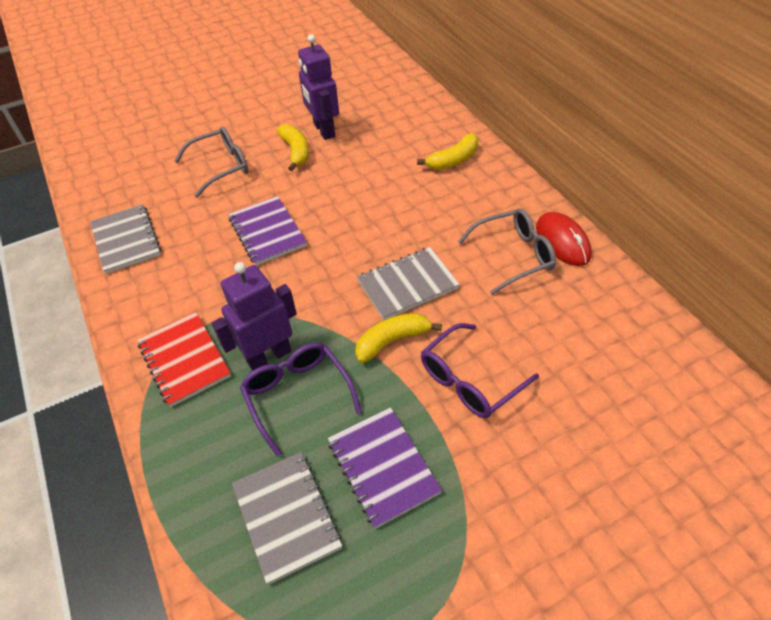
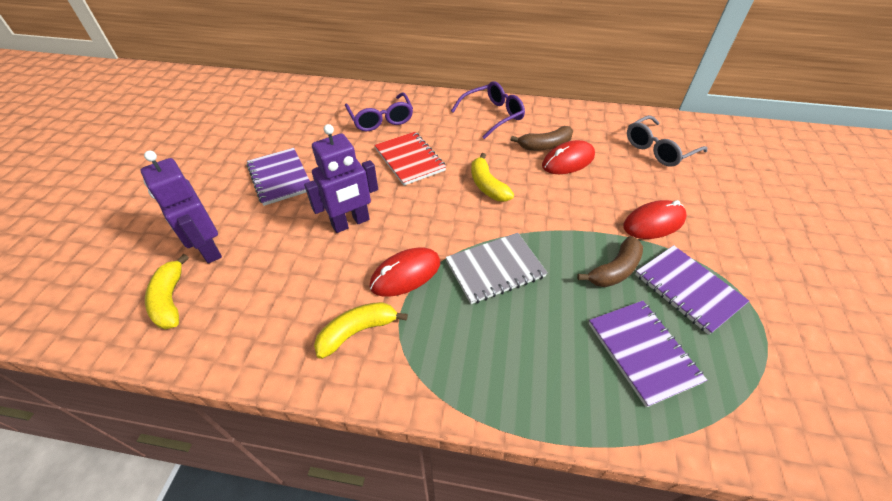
brown banana: 0 -> 2
grey glasses: 2 -> 1
grey notebook: 3 -> 1
purple notebook: 2 -> 3
red mouse: 1 -> 3

